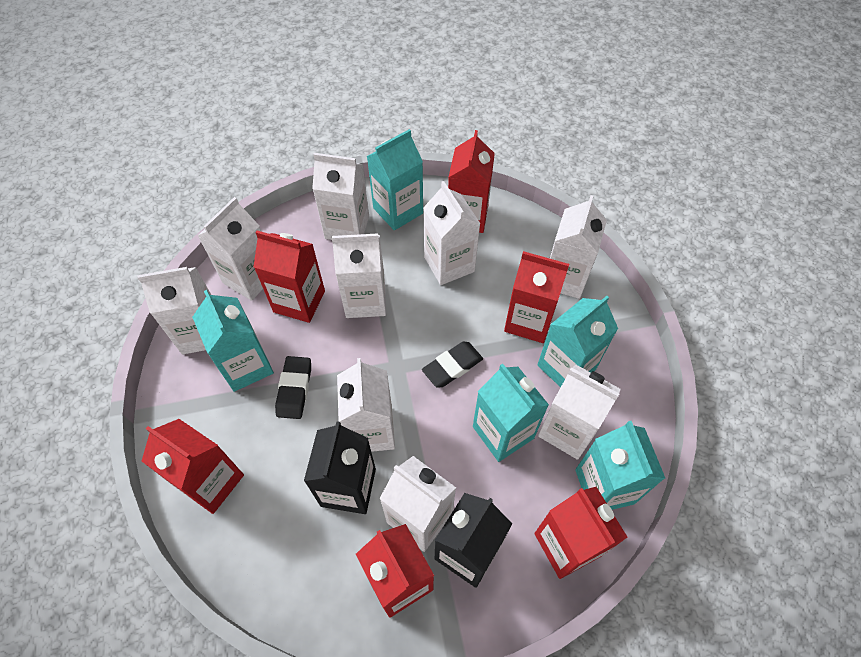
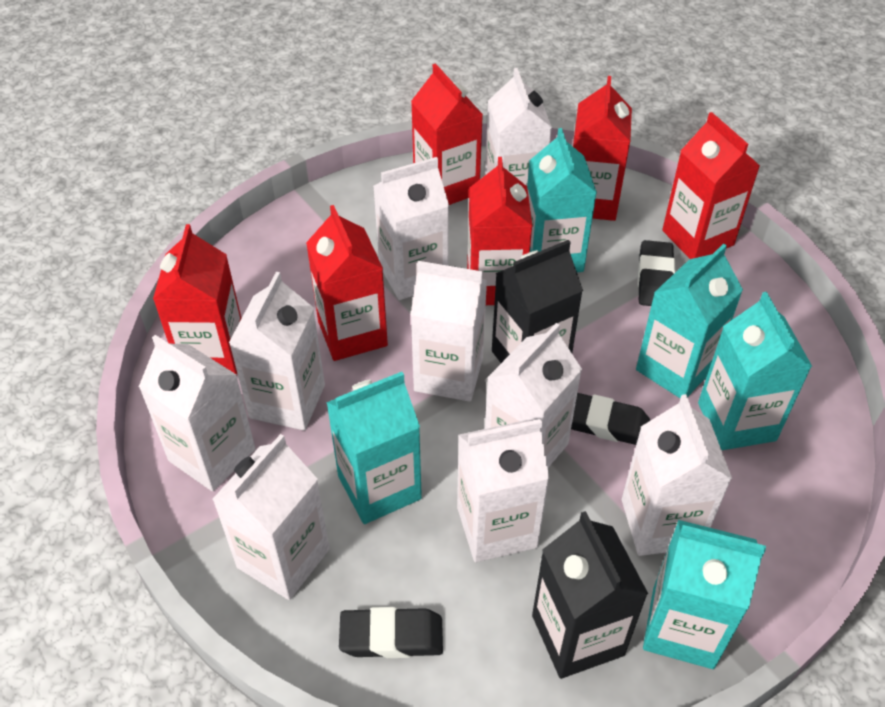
black eraser: 2 -> 3

